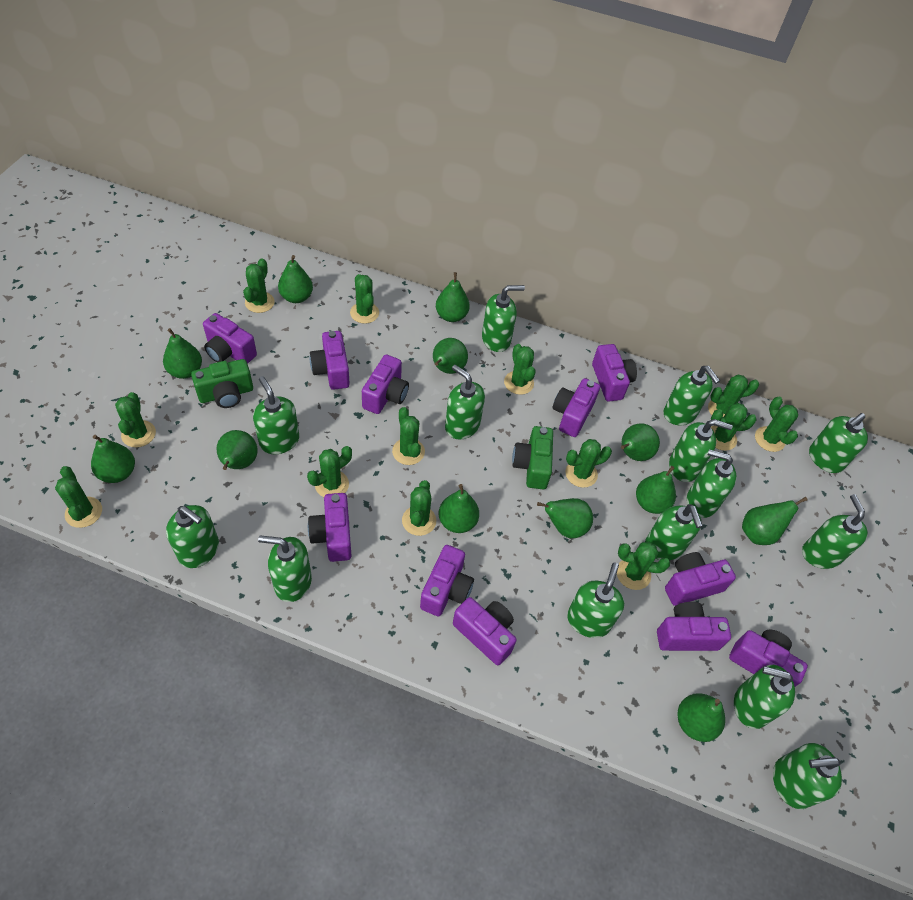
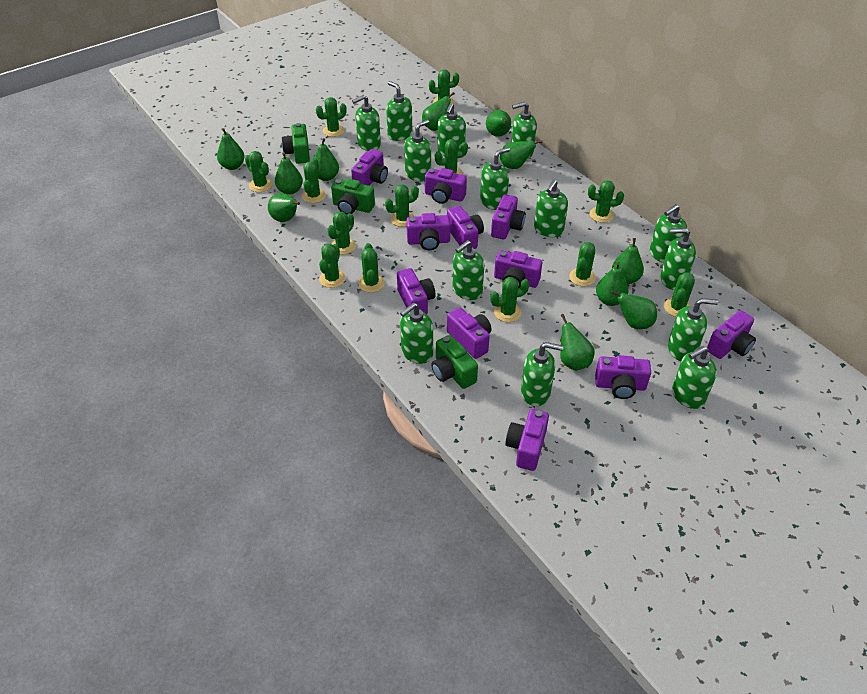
green camera: 2 -> 3
green pear: 12 -> 11

